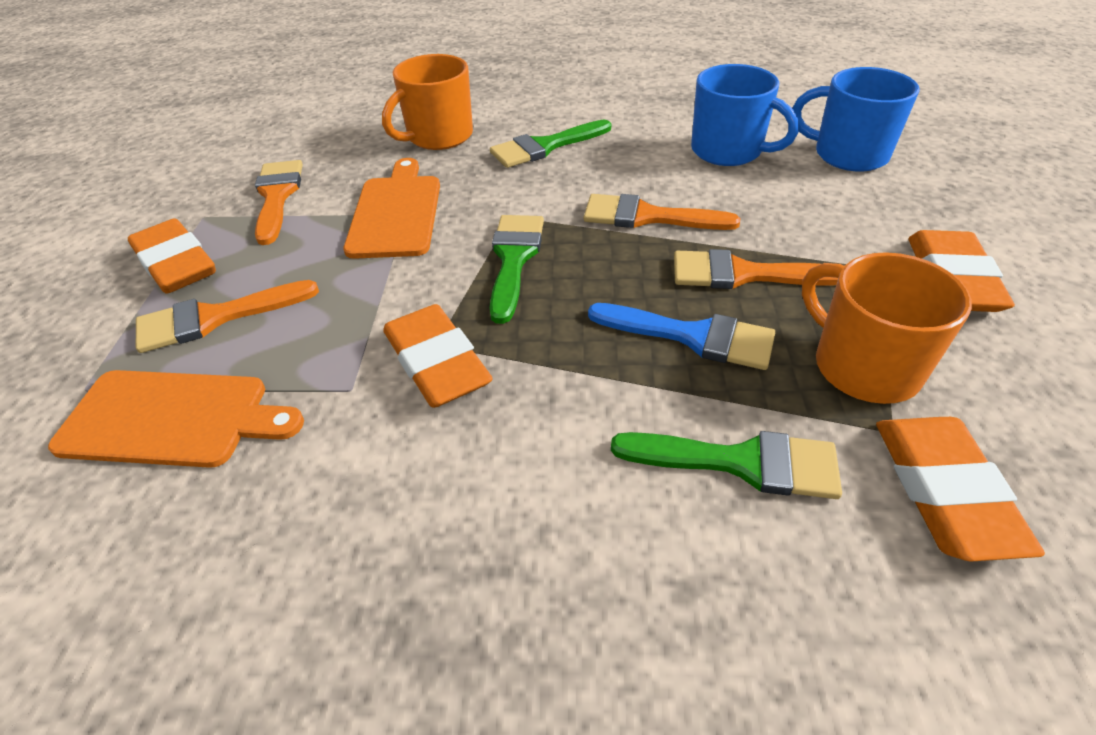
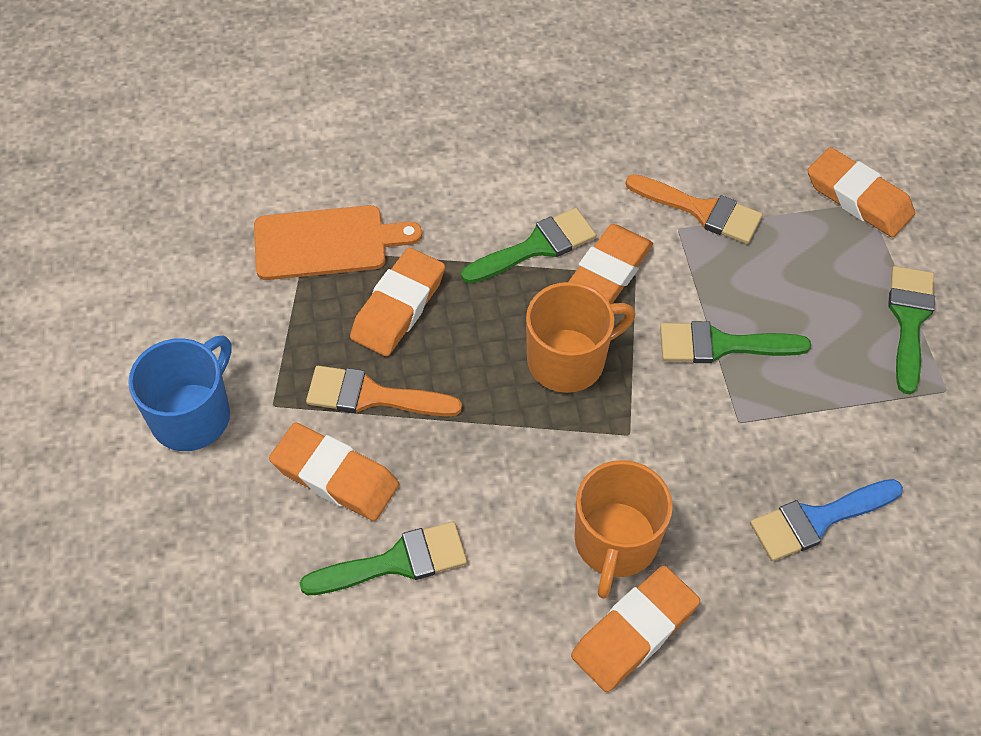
blue mug: 2 -> 1
green brush: 3 -> 4
orange brush: 4 -> 2
orange cutting board: 2 -> 1
orange eraser: 4 -> 5

